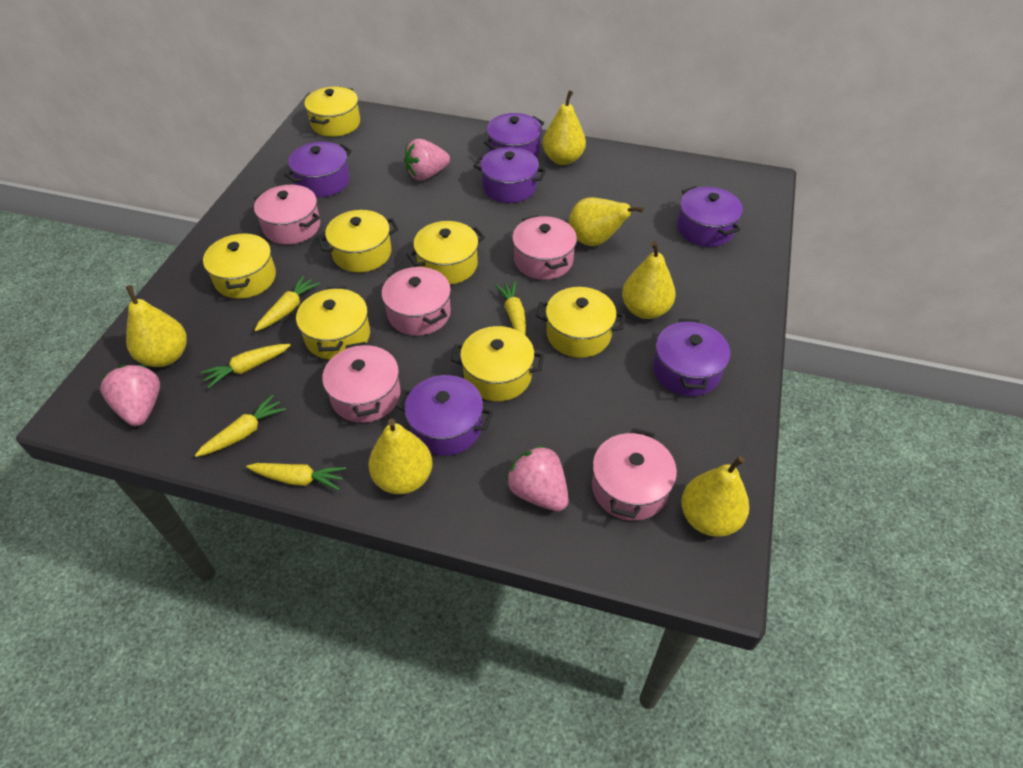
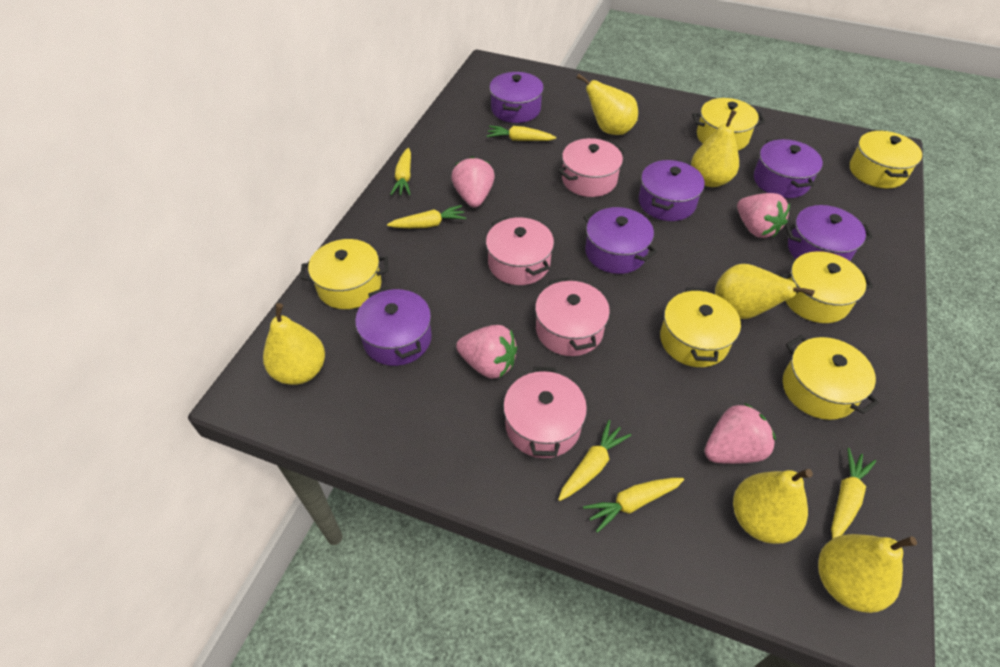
pink pot: 5 -> 4
pink strawberry: 3 -> 4
yellow carrot: 5 -> 6
yellow pot: 7 -> 6

